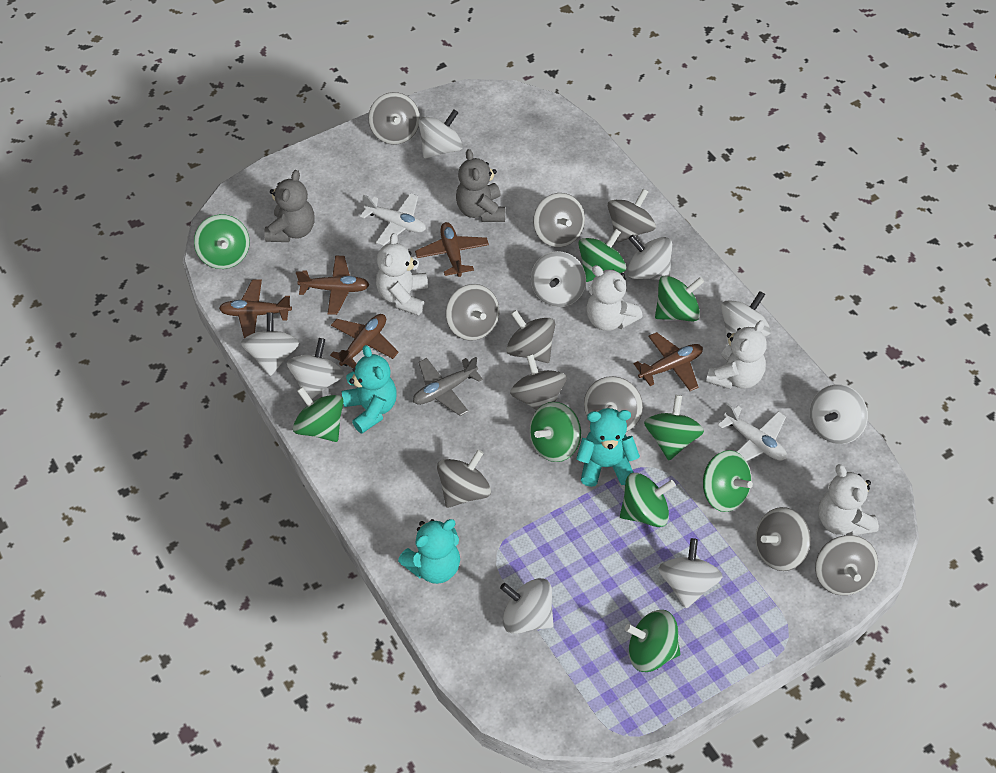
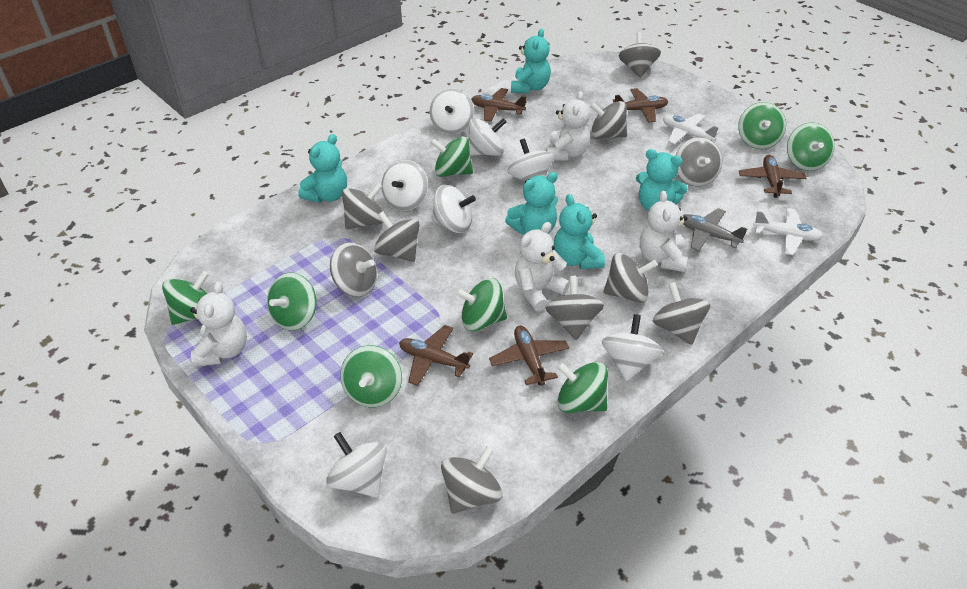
green spinning top: 9 -> 8
grey teddy bear: 2 -> 0
turquoise teddy bear: 3 -> 5
white spinning top: 9 -> 7

